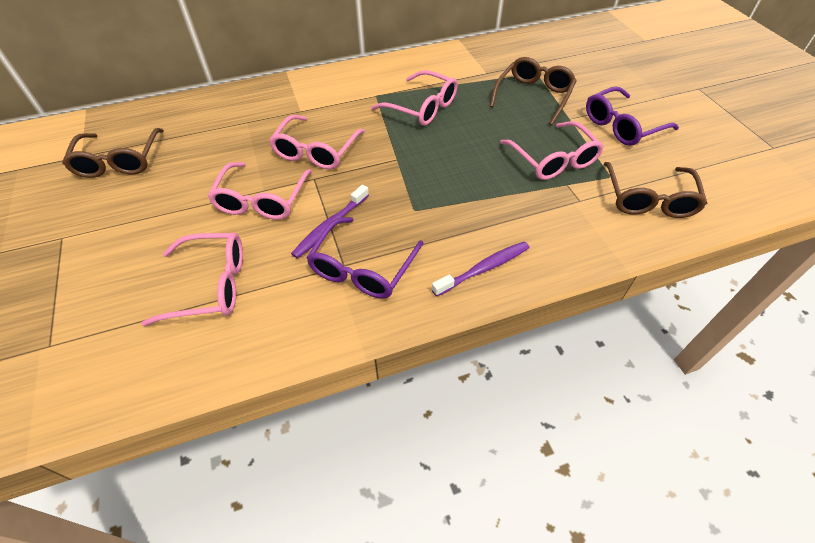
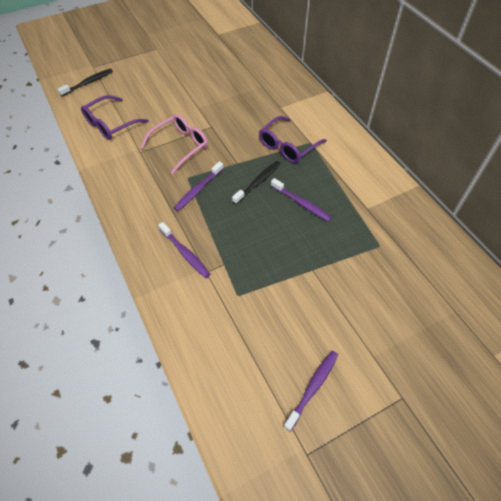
black toothbrush: 0 -> 2
brown glasses: 3 -> 0
pink glasses: 5 -> 1
purple toothbrush: 2 -> 4

